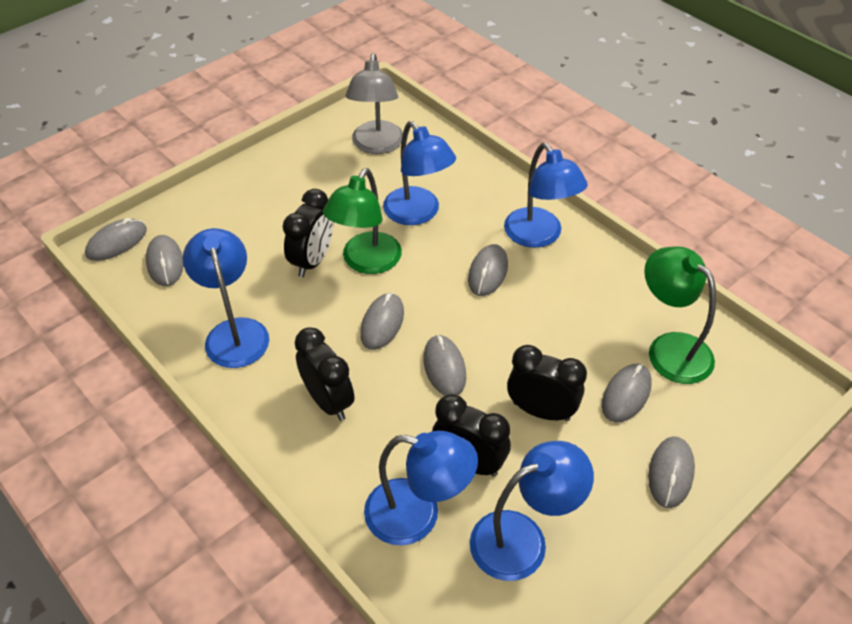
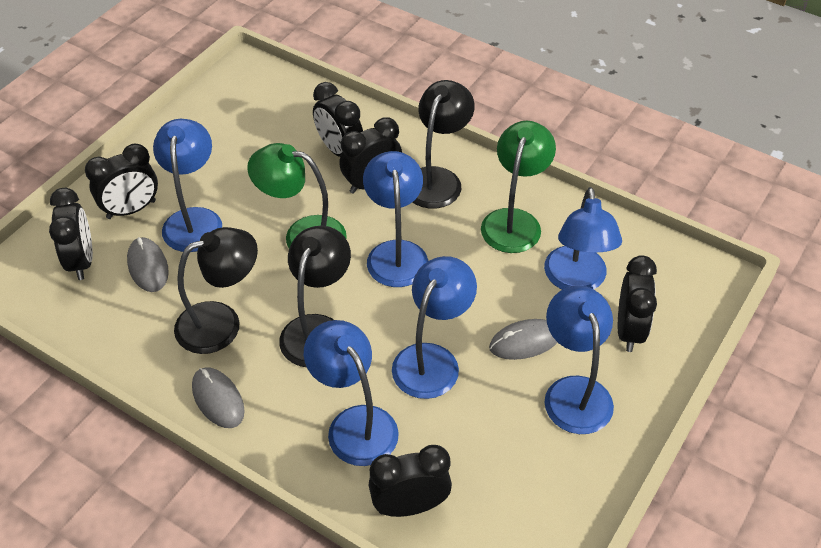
black clock: 4 -> 6
black lamp: 0 -> 3
blue lamp: 5 -> 6
grey lamp: 1 -> 0
grey mouse: 7 -> 3

